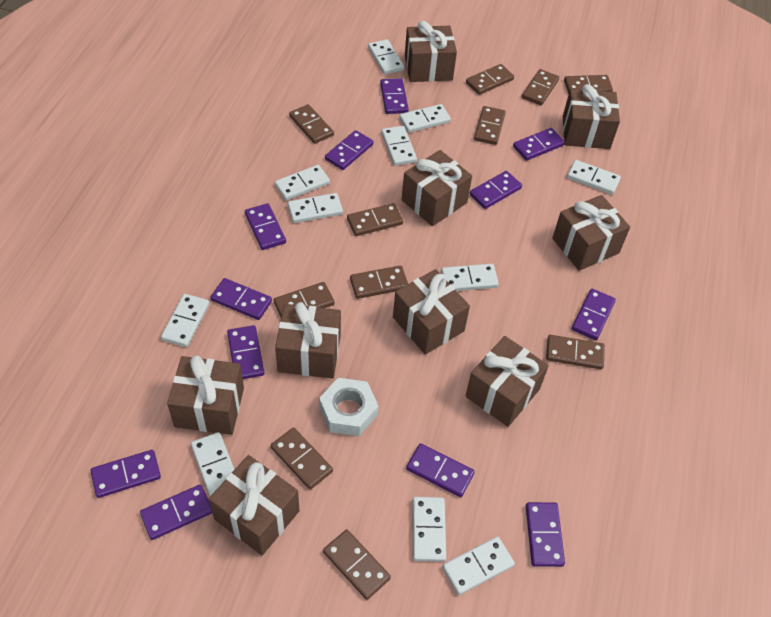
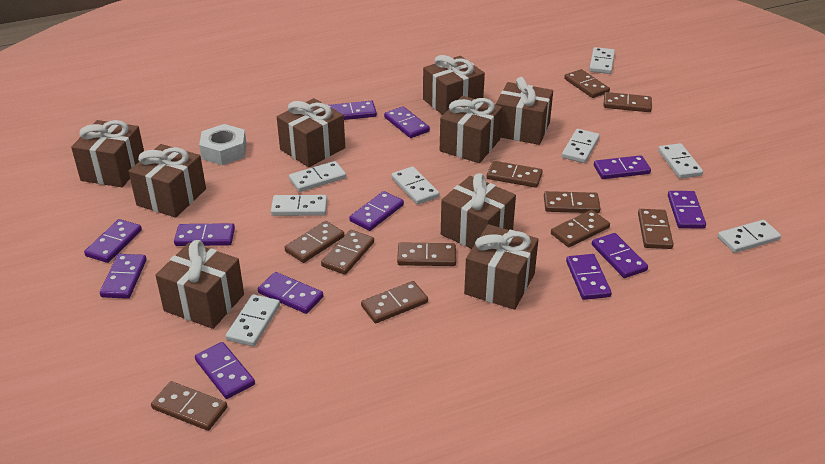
white domino: 11 -> 8

